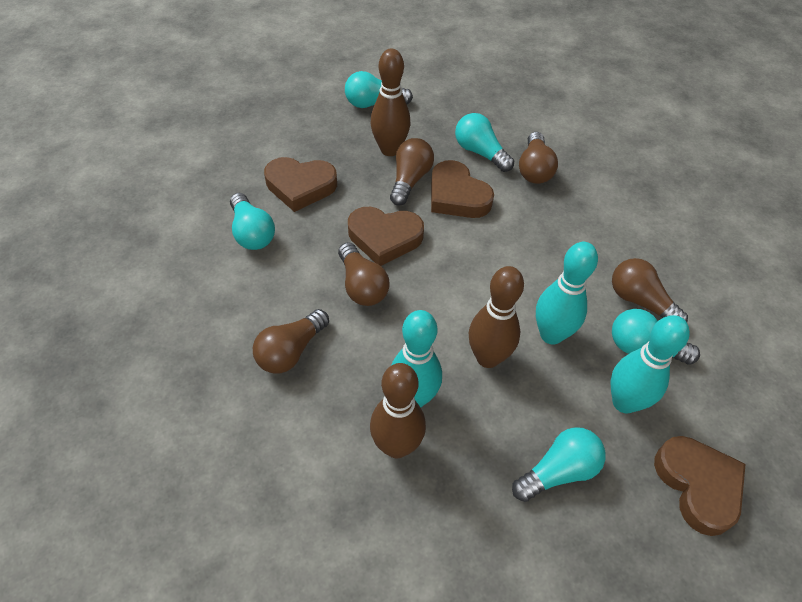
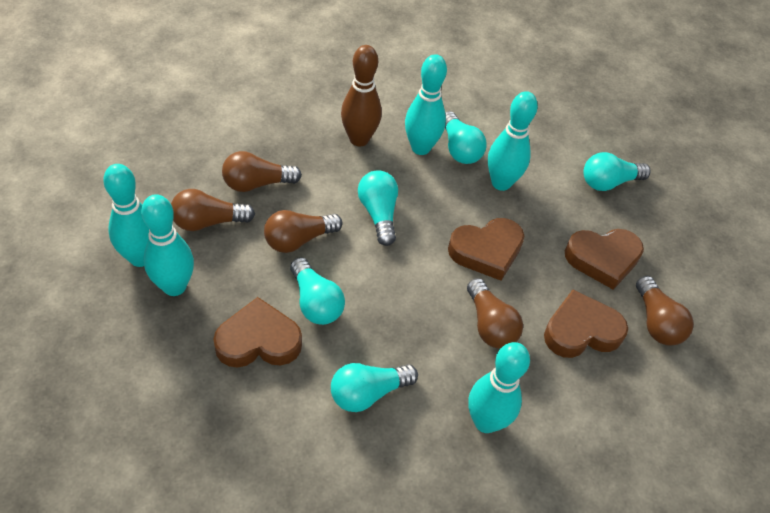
brown bowling pin: 3 -> 1
turquoise bowling pin: 3 -> 5

